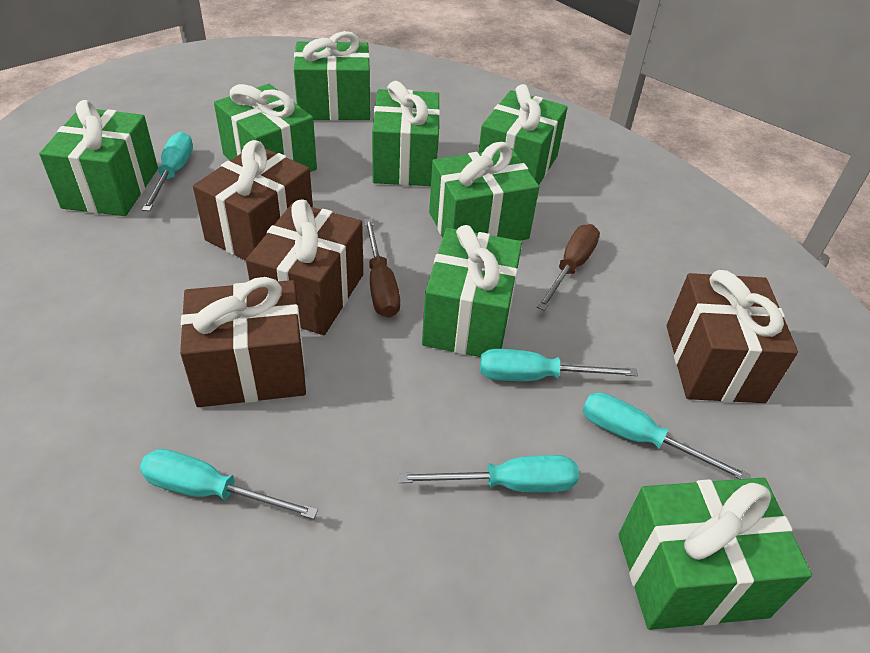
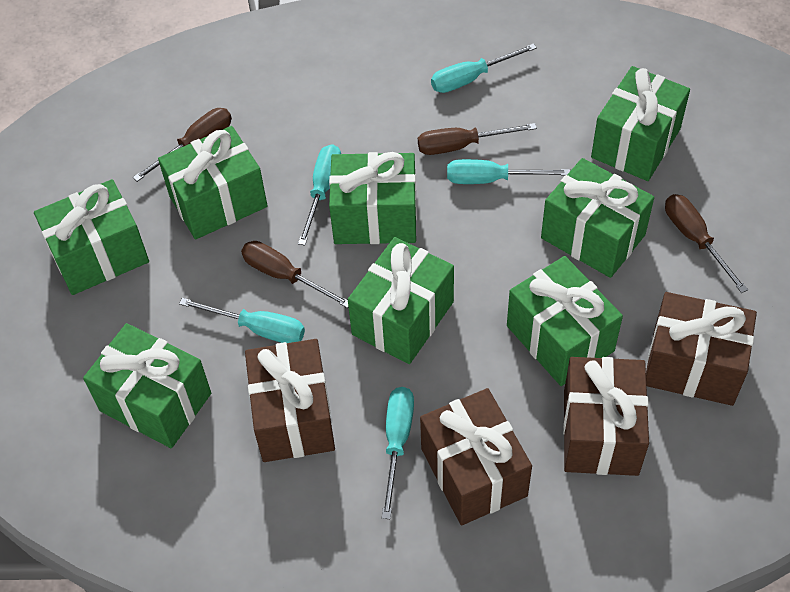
brown screwdriver: 2 -> 4

